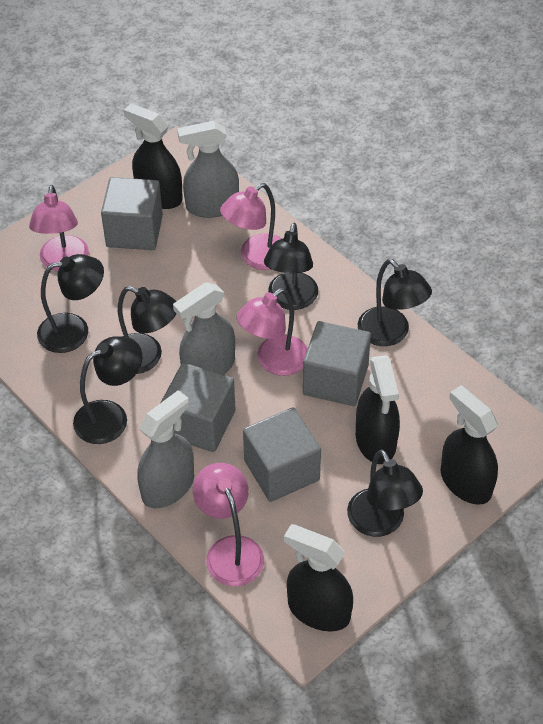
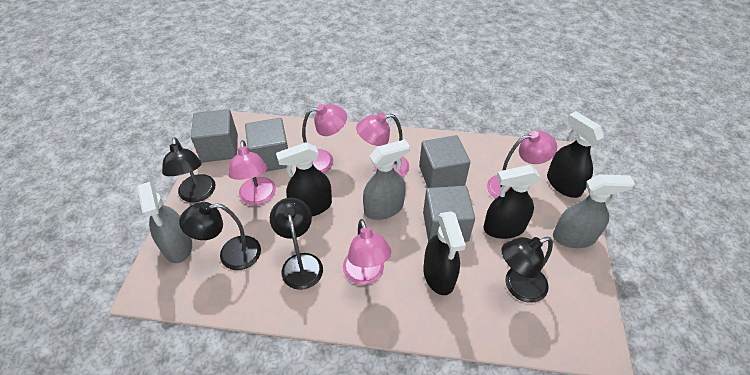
black lamp: 6 -> 4
pink lamp: 4 -> 5

